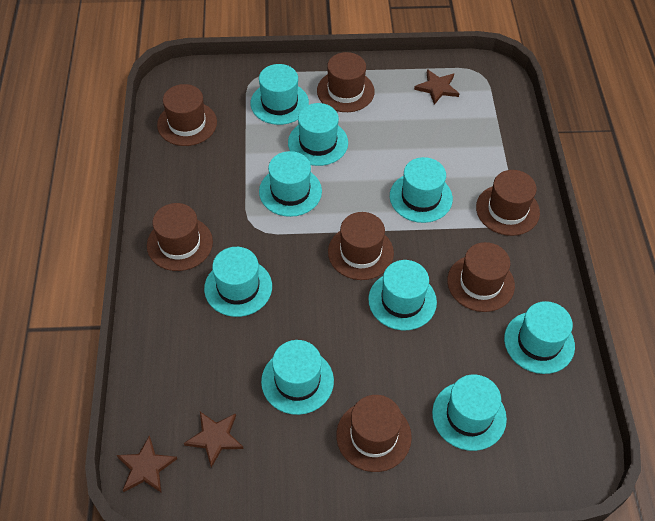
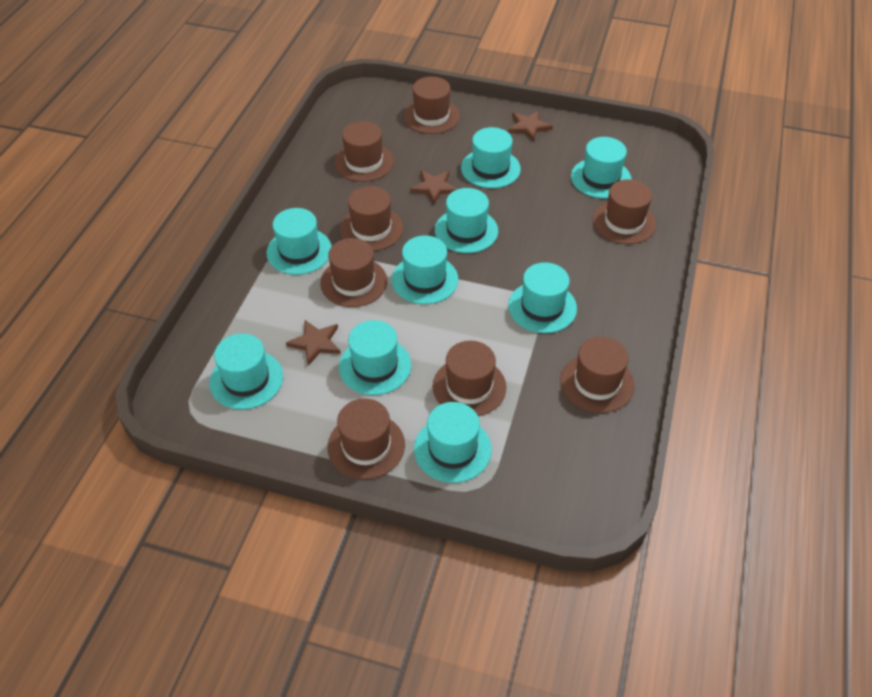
brown hat: 7 -> 8

